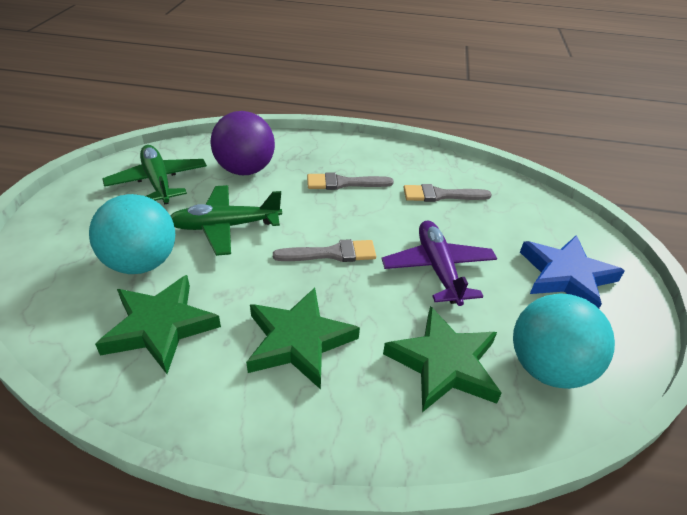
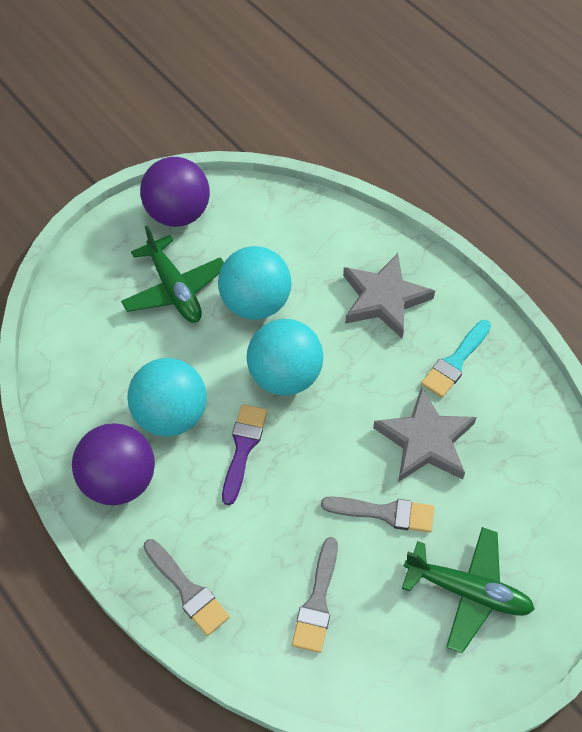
blue star: 1 -> 0
green star: 3 -> 0
grey star: 0 -> 2
purple ball: 1 -> 2
purple brush: 0 -> 1
purple plane: 1 -> 0
turquoise ball: 2 -> 3
turquoise brush: 0 -> 1

